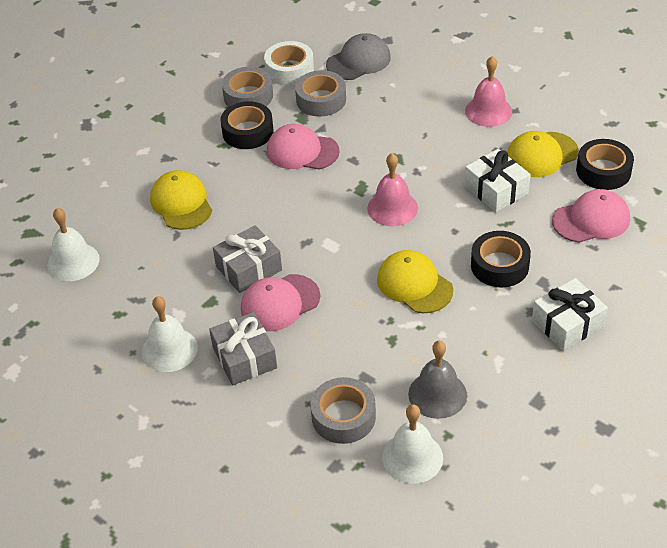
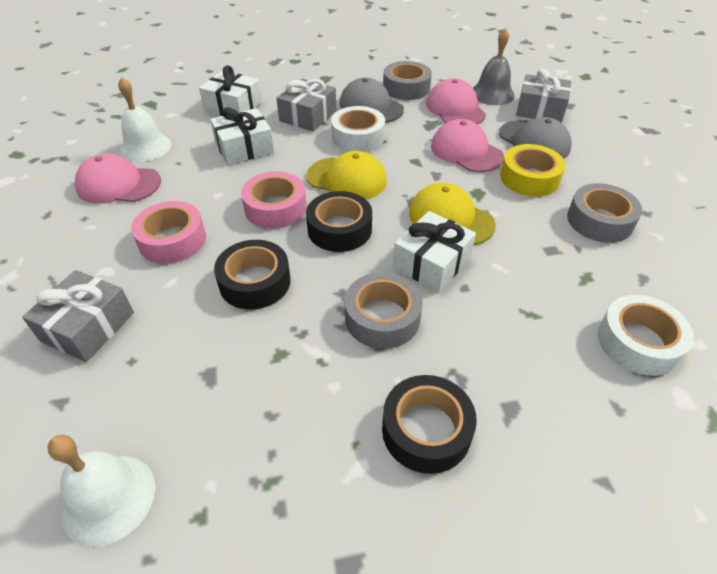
grey cap: 1 -> 2
grey gift: 2 -> 3
pink bell: 2 -> 0
pink tape: 0 -> 2
white bell: 3 -> 2
white gift: 2 -> 3
white tape: 1 -> 2
yellow cap: 3 -> 2
yellow tape: 0 -> 1

